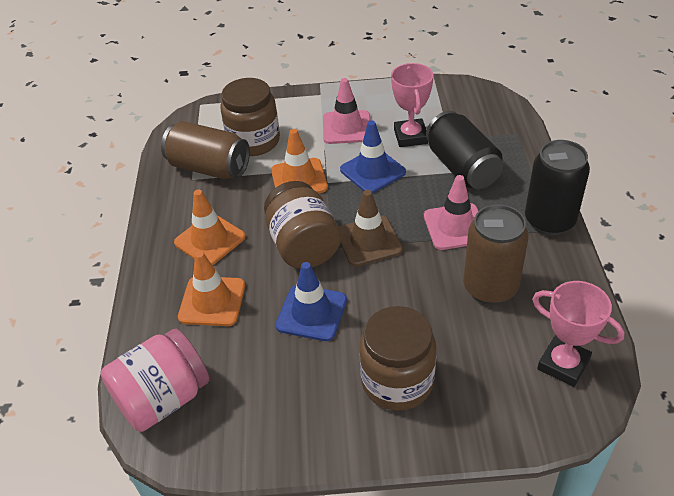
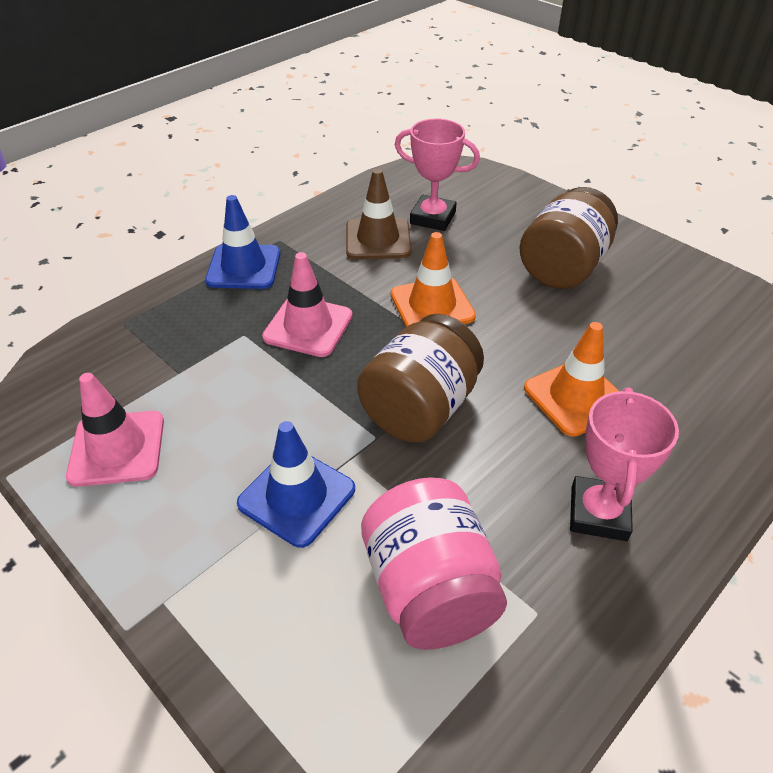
black can: 2 -> 0
brown can: 2 -> 0
brown jar: 3 -> 2
orange traffic cone: 3 -> 2

